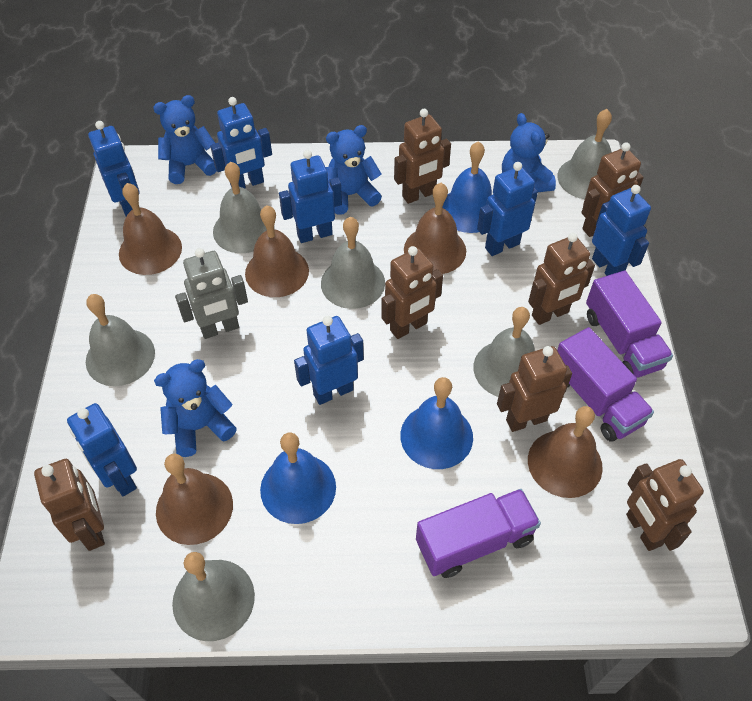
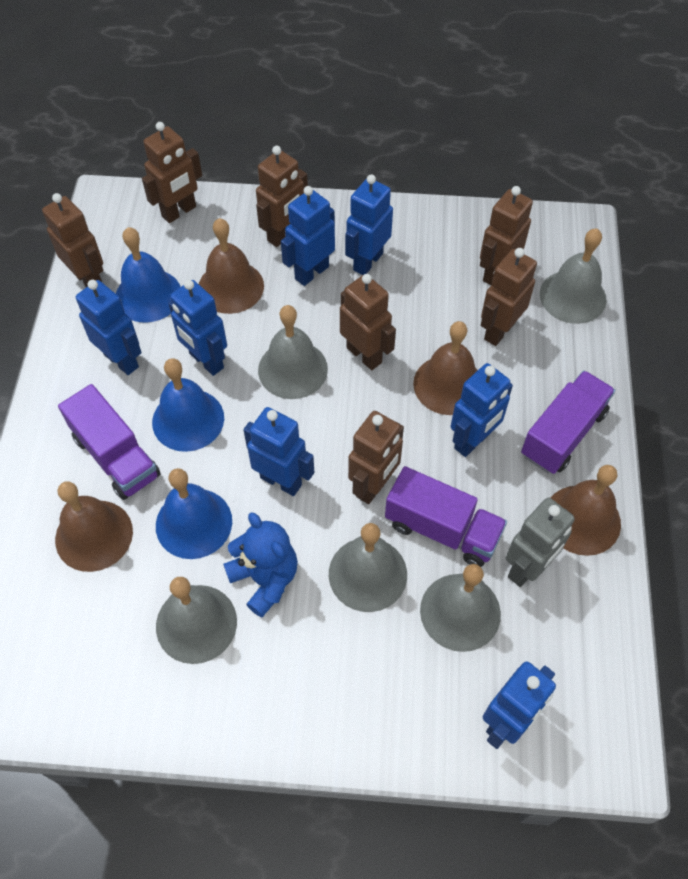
blue teddy bear: 4 -> 1
brown bell: 5 -> 4
grey bell: 6 -> 5

